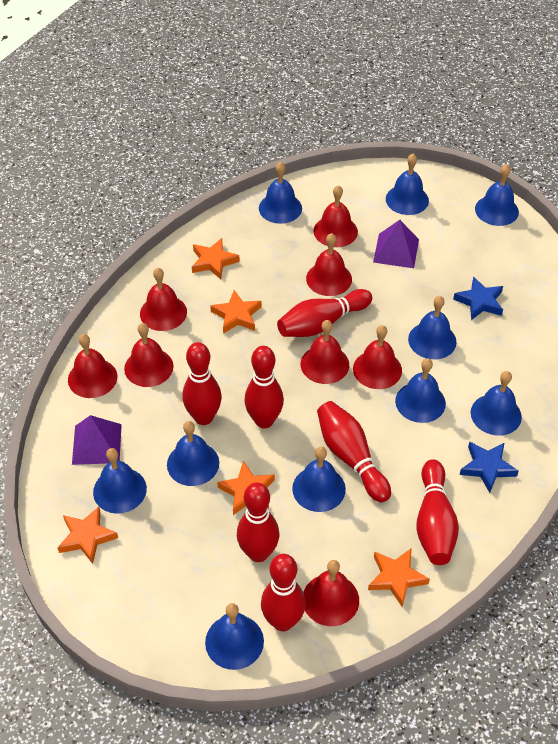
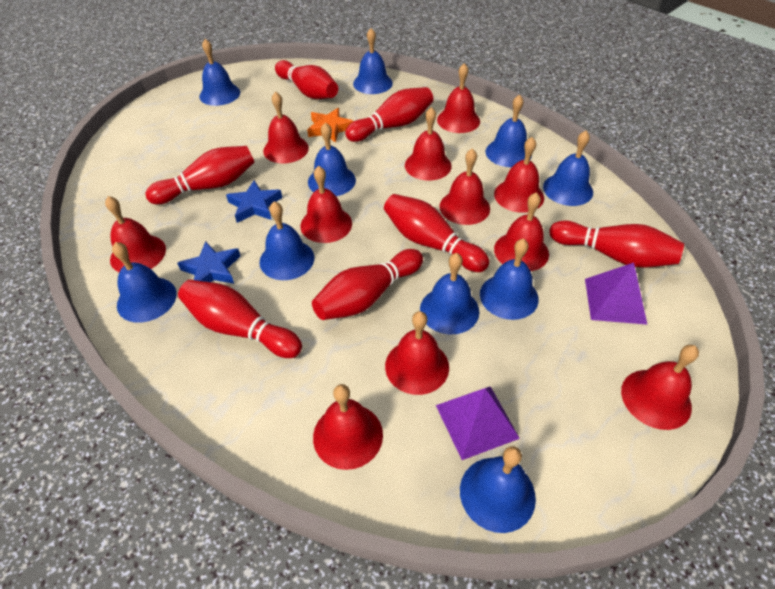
orange star: 5 -> 1
red bell: 8 -> 11

